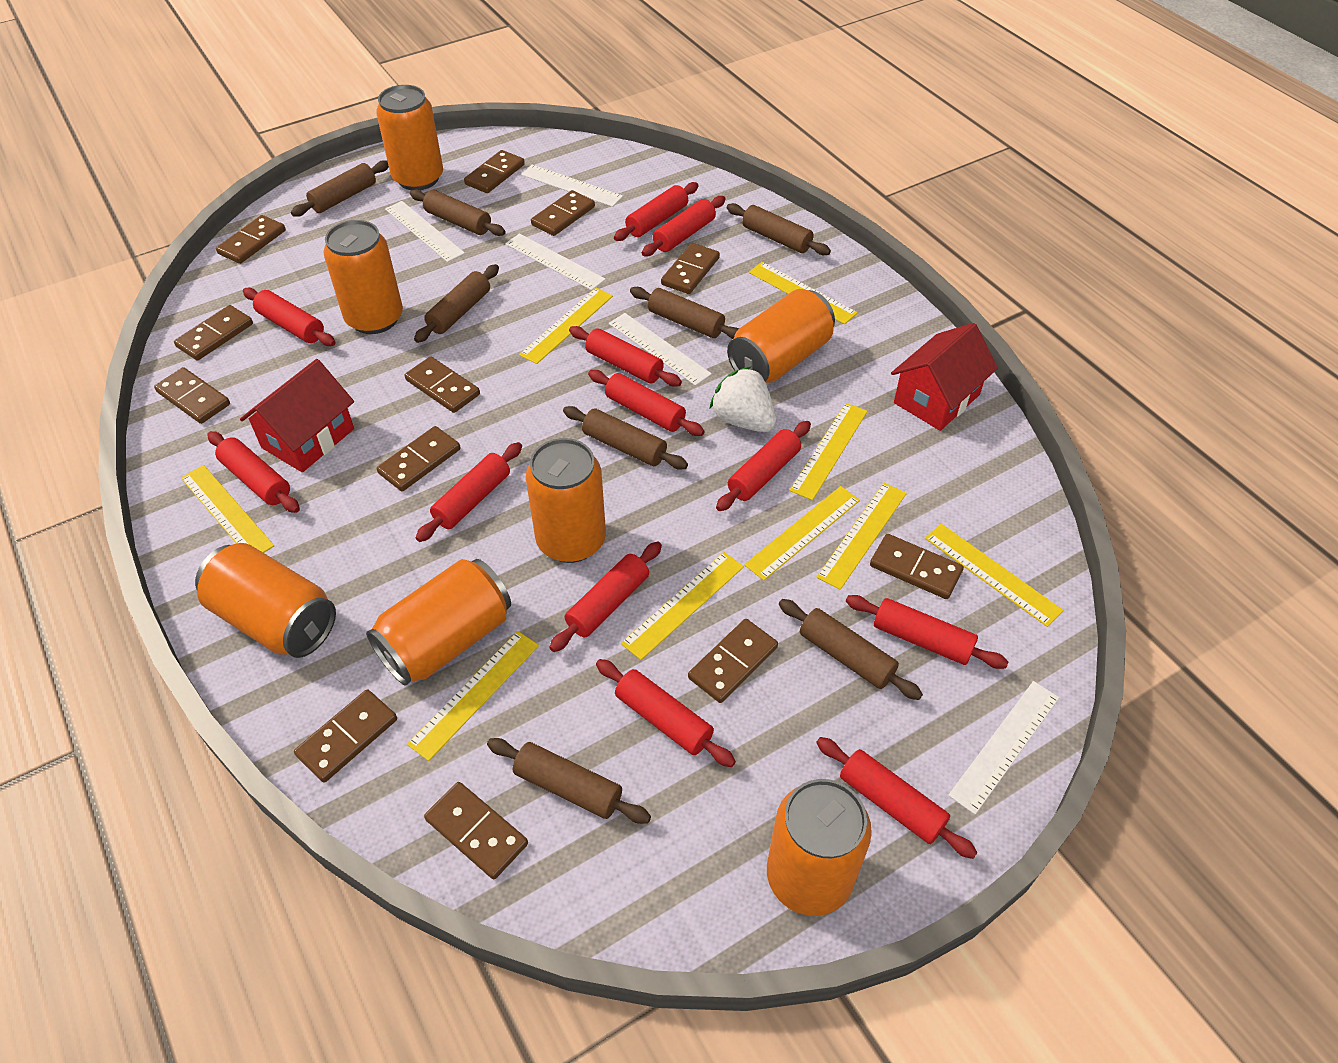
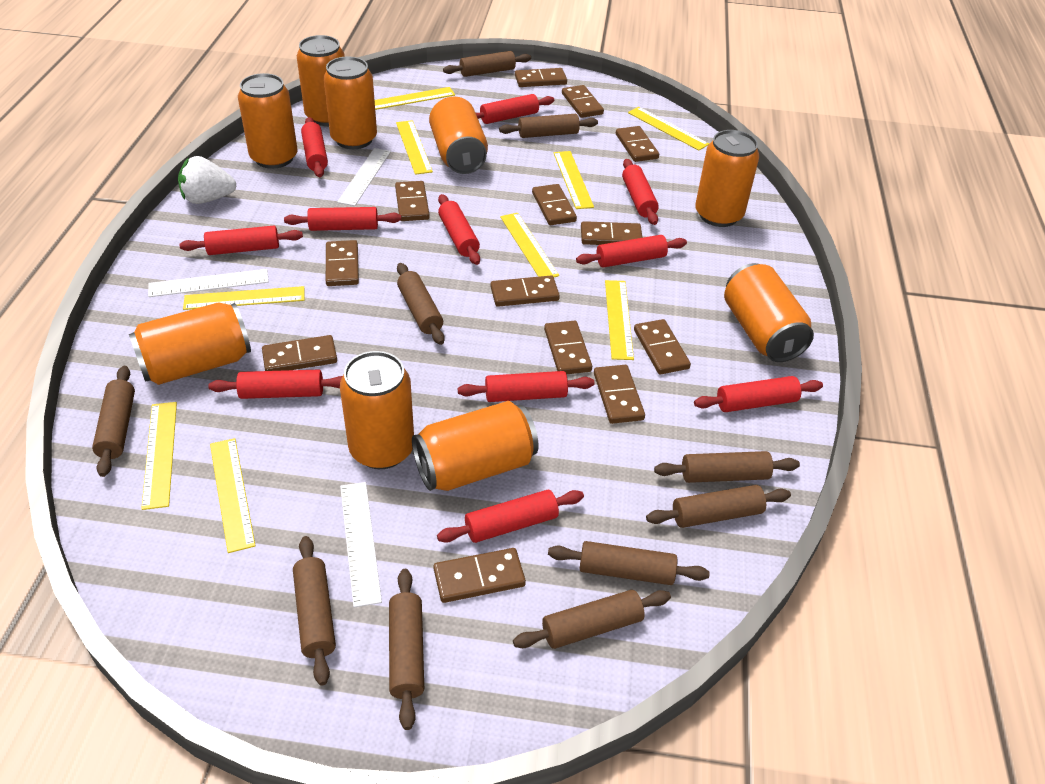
brown domino: 12 -> 13
brown rolling pin: 8 -> 10
orange can: 7 -> 9
red house: 2 -> 0
red rolling pin: 12 -> 11
white ruler: 5 -> 3

